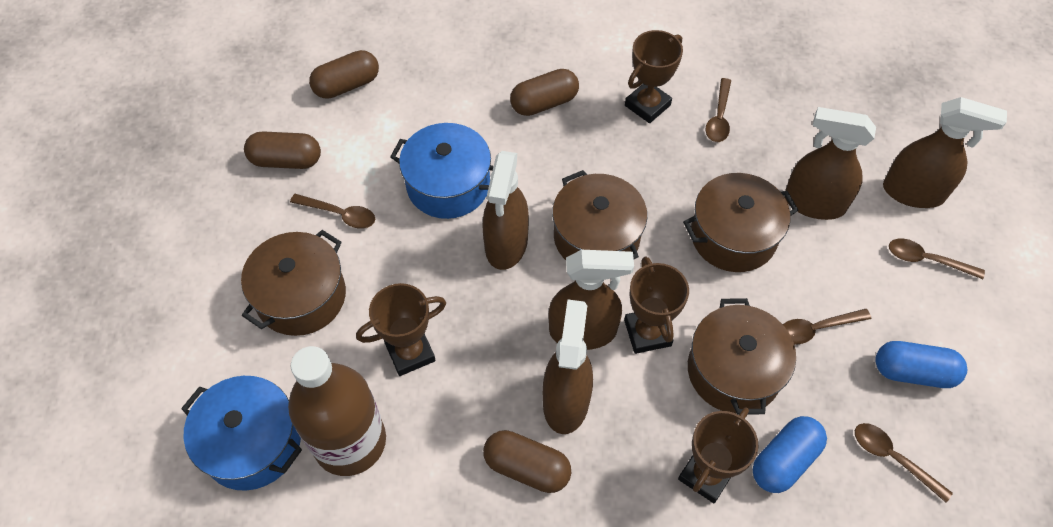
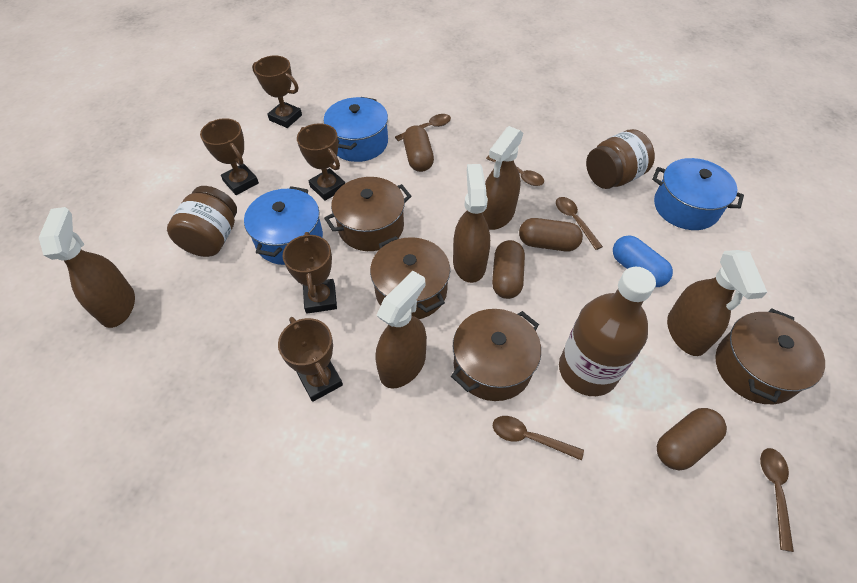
blue capsule: 2 -> 1
blue pot: 2 -> 3
brown jar: 0 -> 2
brown trophy: 4 -> 5

